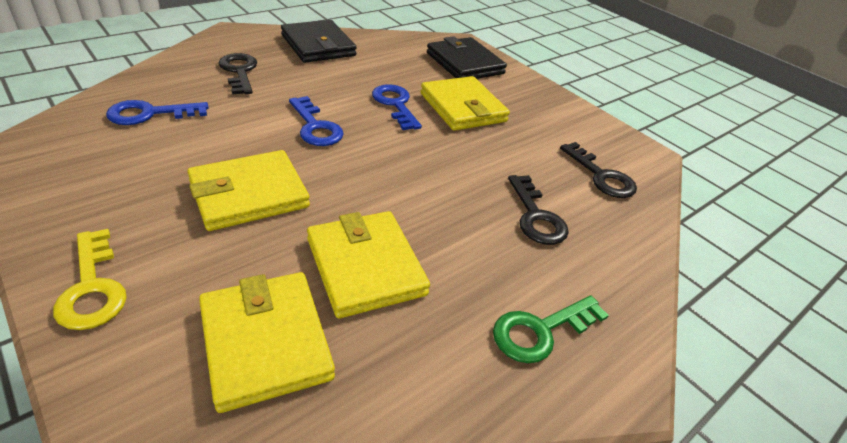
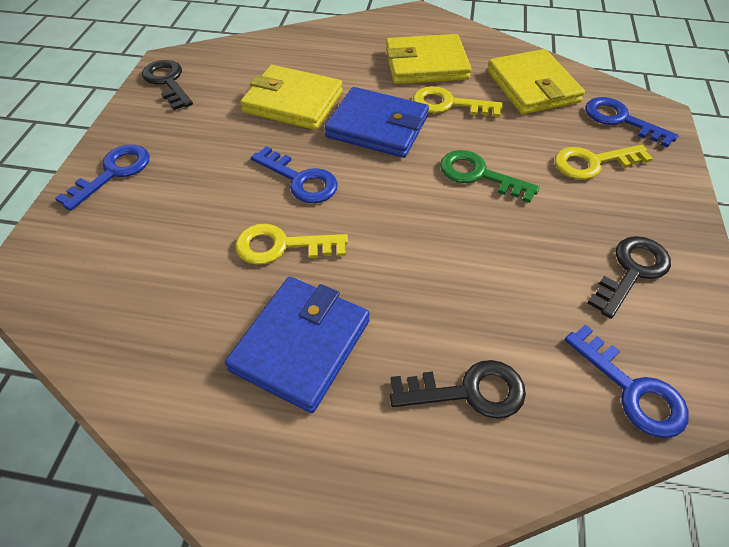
black wallet: 2 -> 0
blue key: 3 -> 4
blue wallet: 0 -> 2
yellow key: 1 -> 3
yellow wallet: 4 -> 3

